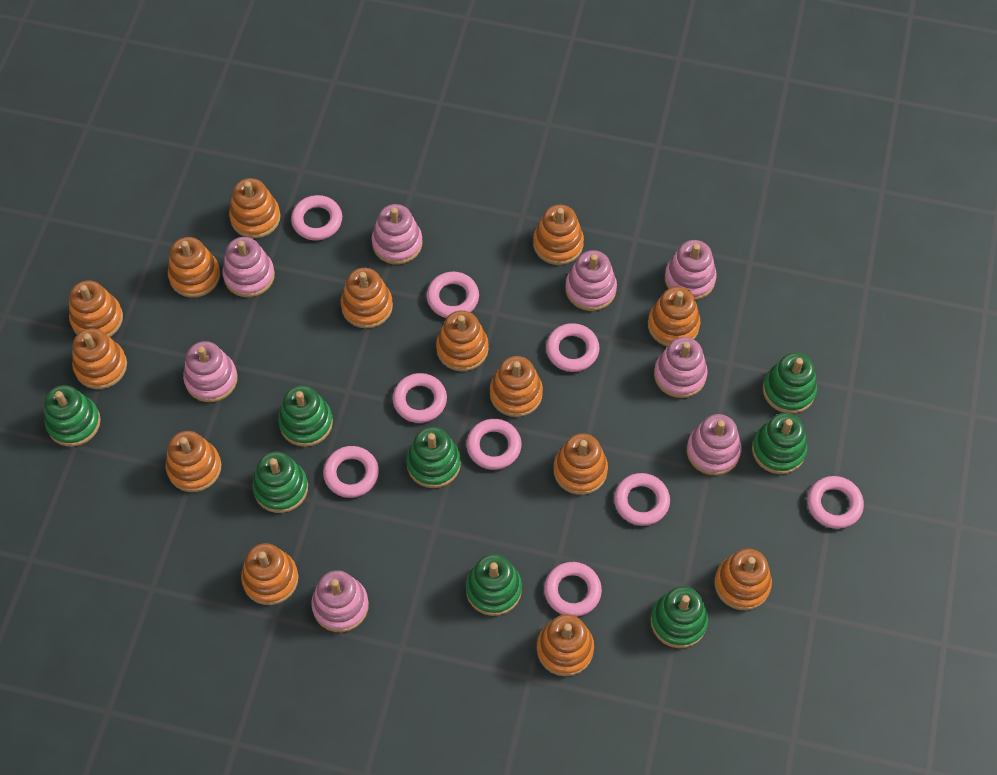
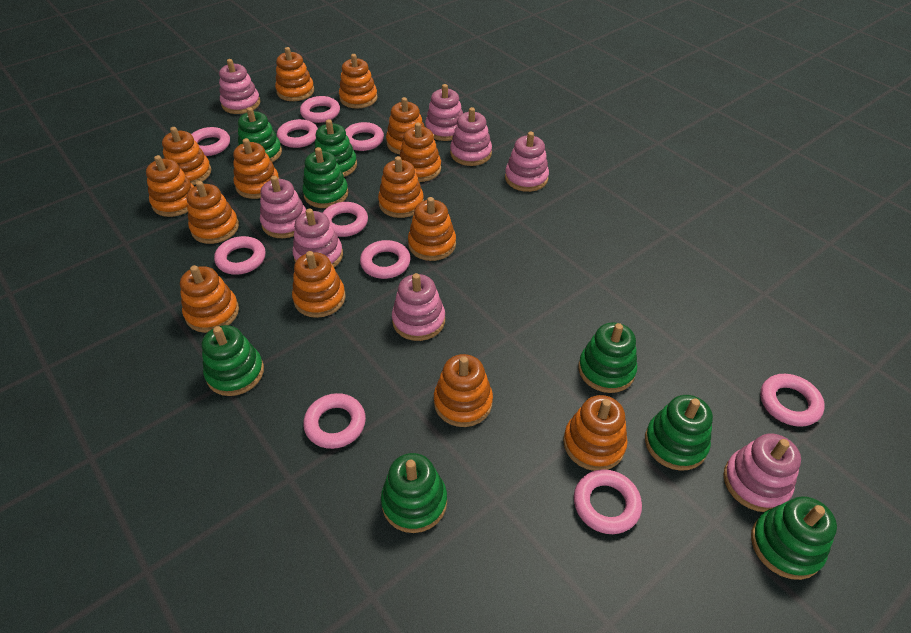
pink ring: 9 -> 10

